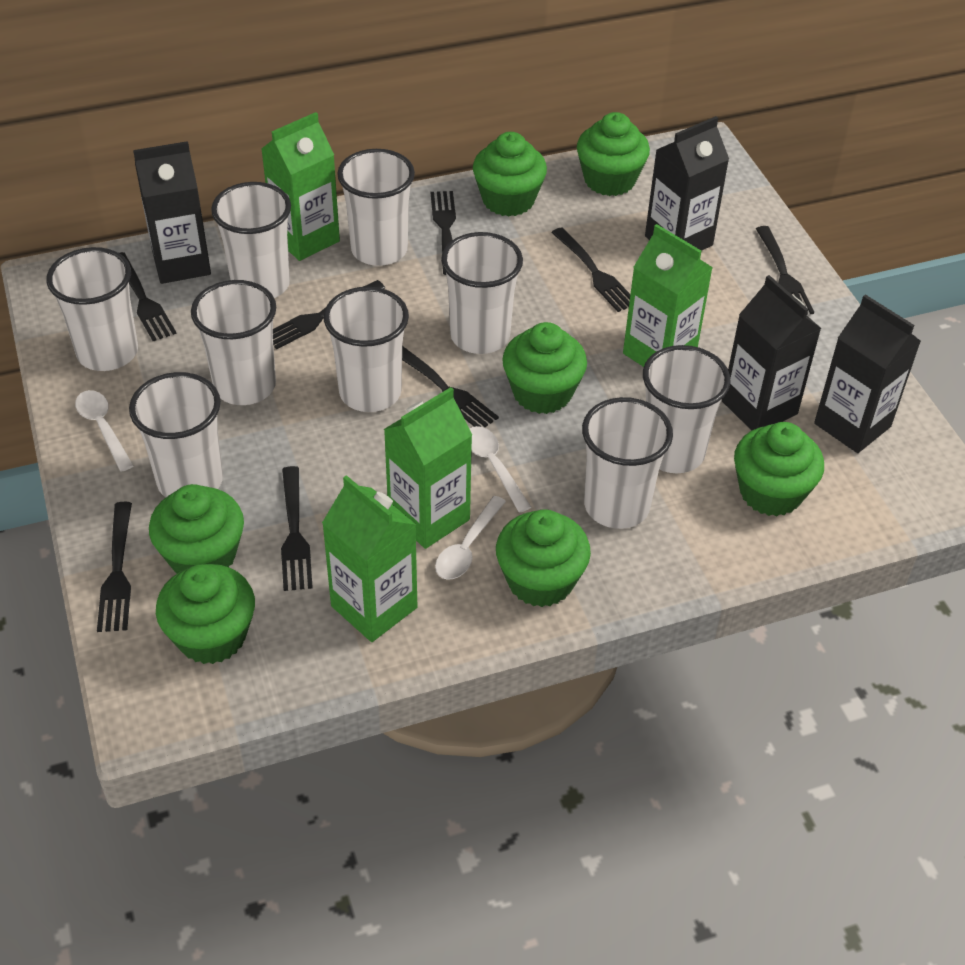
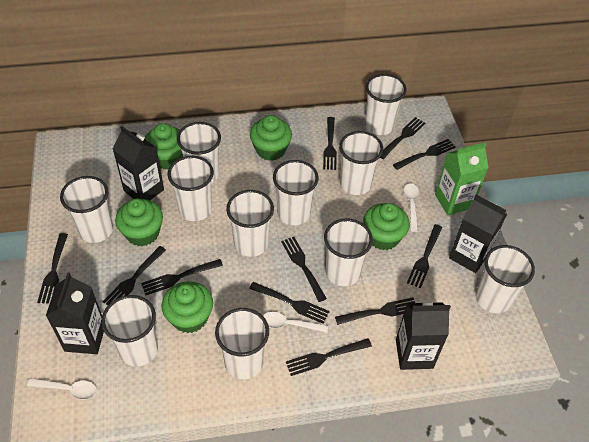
black fork: 8 -> 11
green carton: 4 -> 1
green cupcake: 7 -> 5
white cup: 9 -> 11

